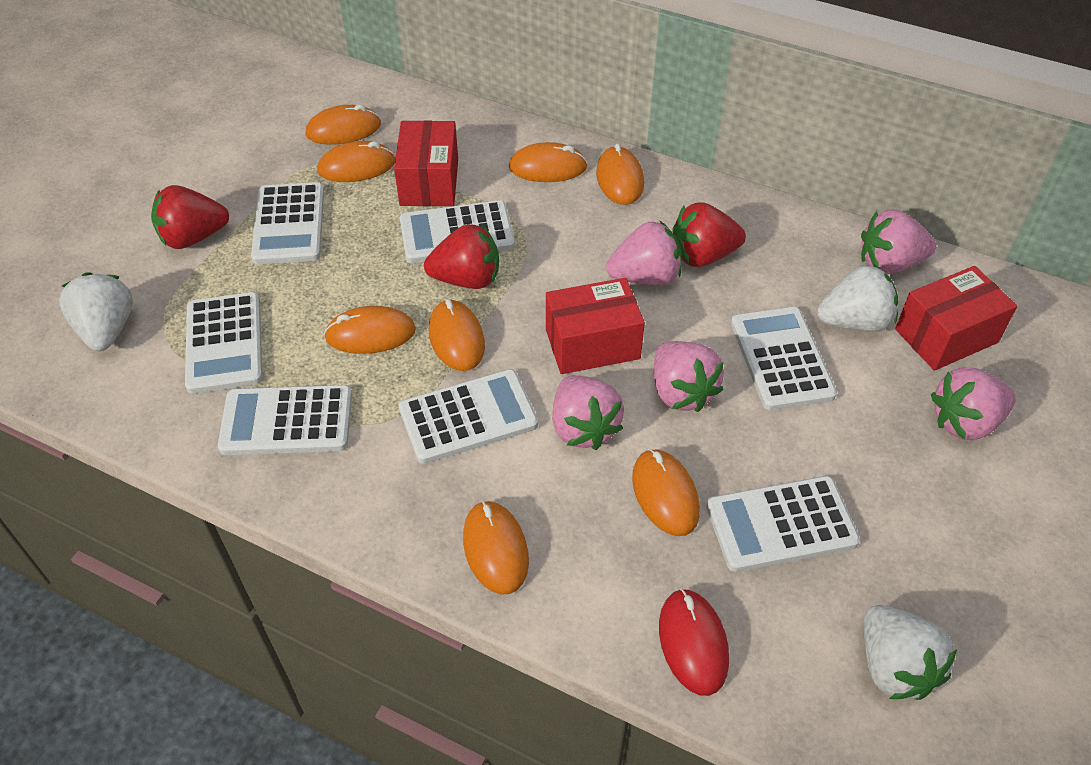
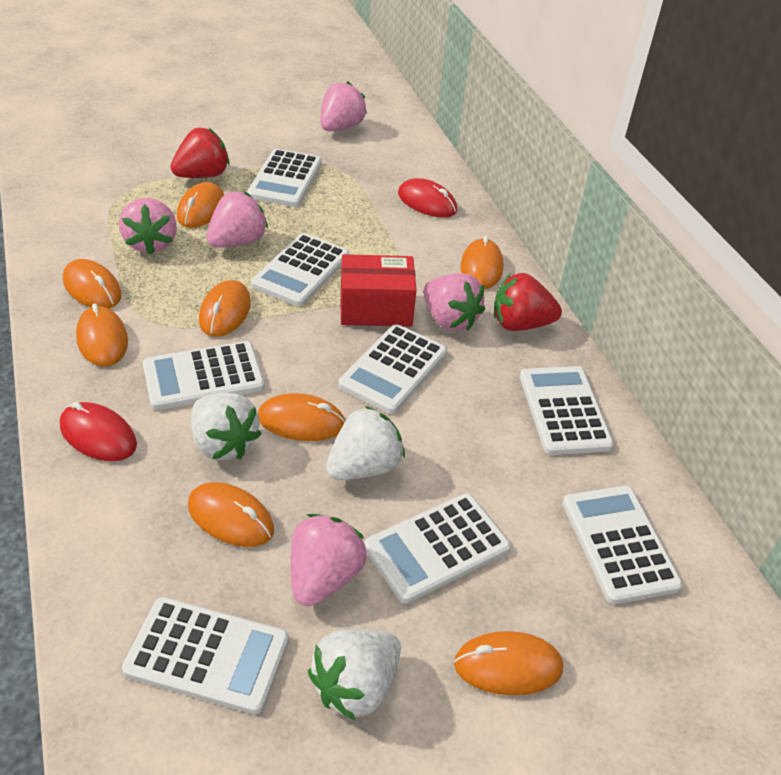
red box: 3 -> 1
red mouse: 1 -> 2
red strawberry: 3 -> 2
white calculator: 7 -> 8

